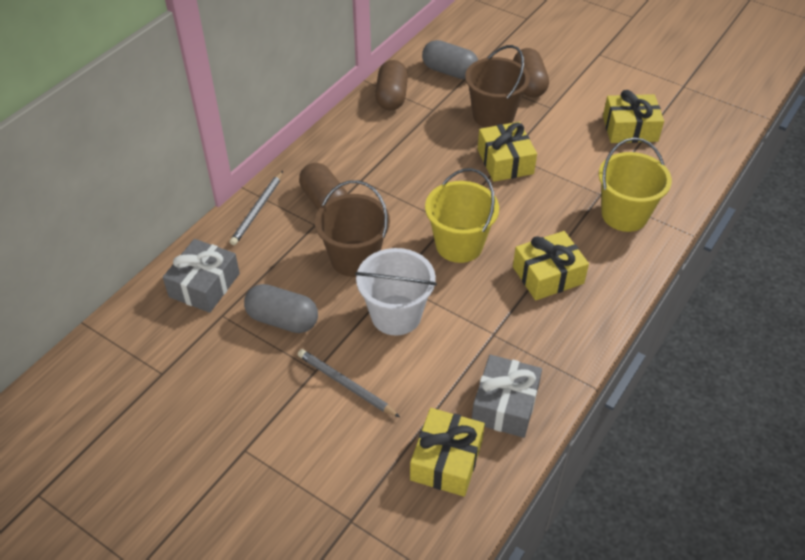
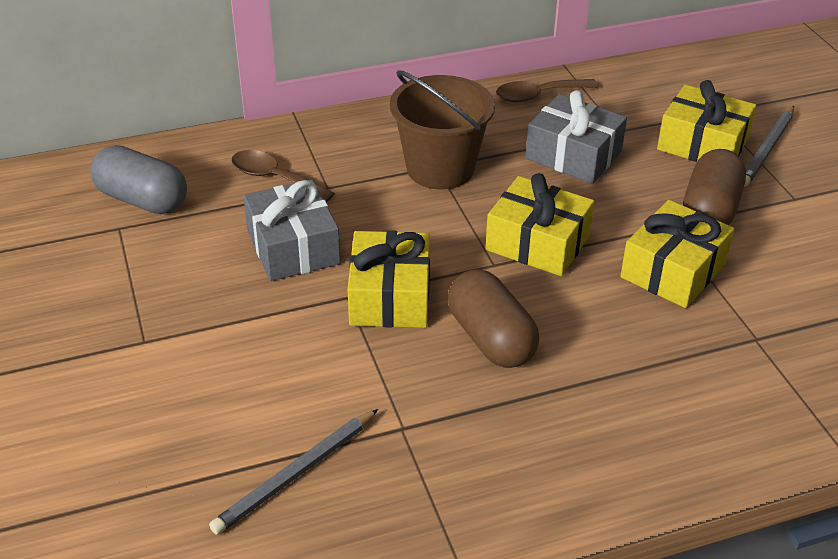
brown bucket: 2 -> 1
brown capsule: 3 -> 2
brown spoon: 0 -> 2
grey capsule: 2 -> 1
white bucket: 1 -> 0
yellow bucket: 2 -> 0

